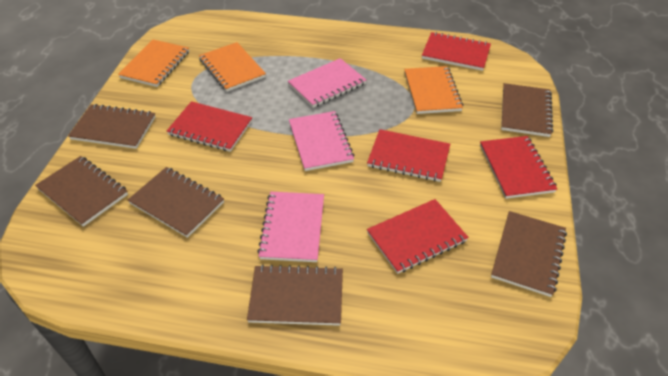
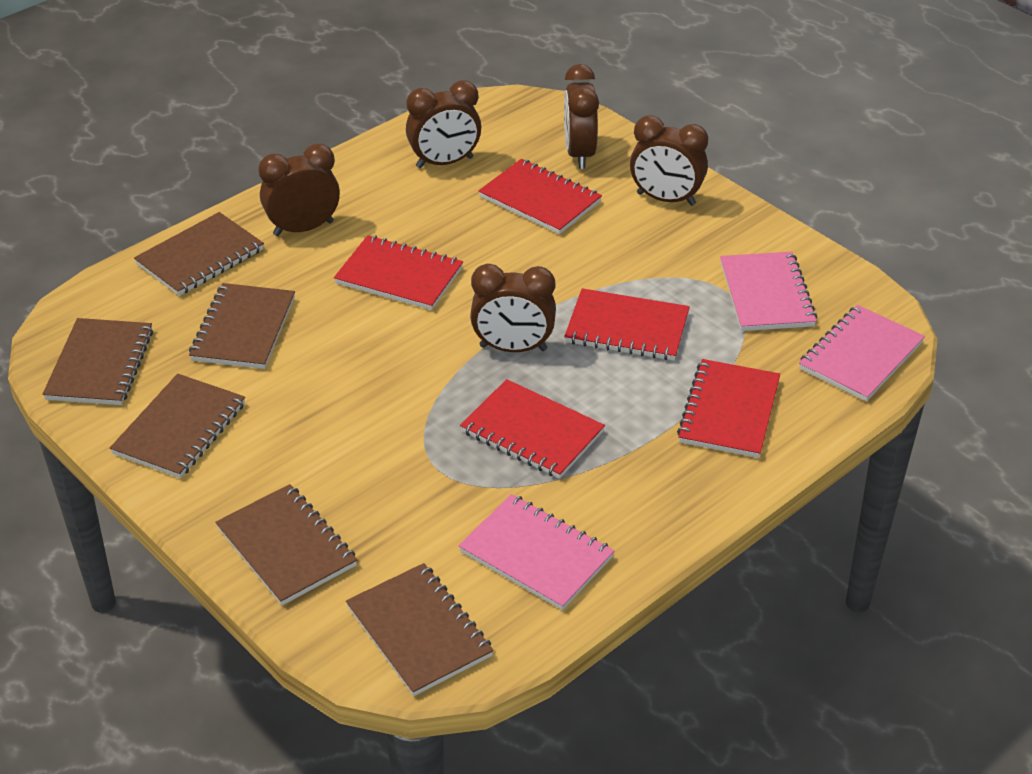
brown clock: 0 -> 5
orange notebook: 3 -> 0

